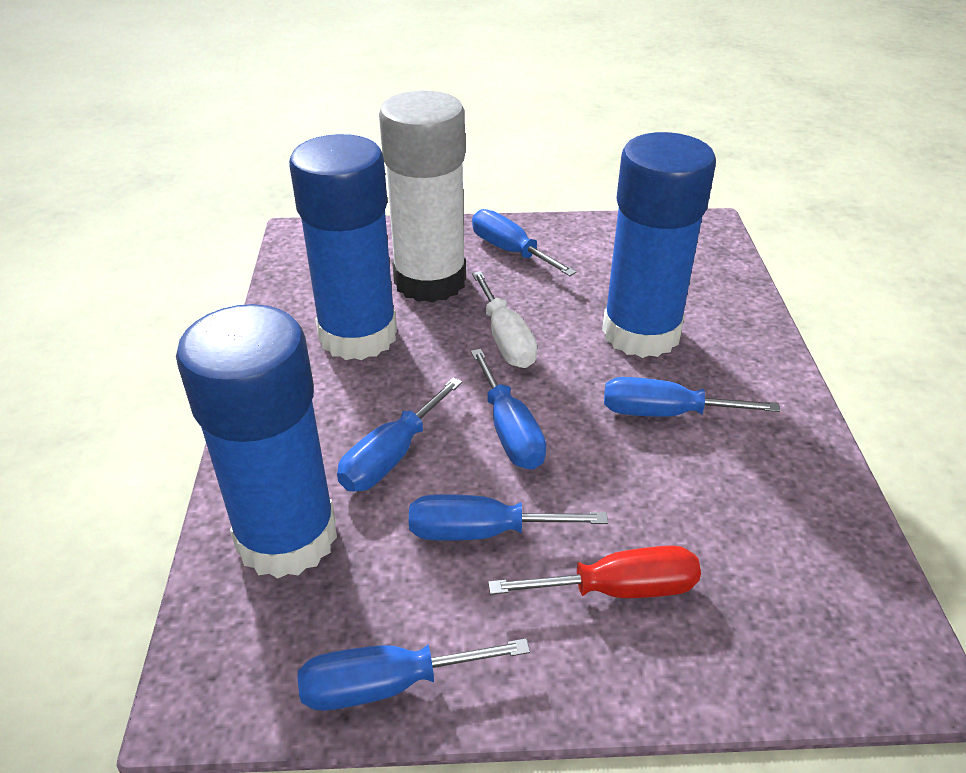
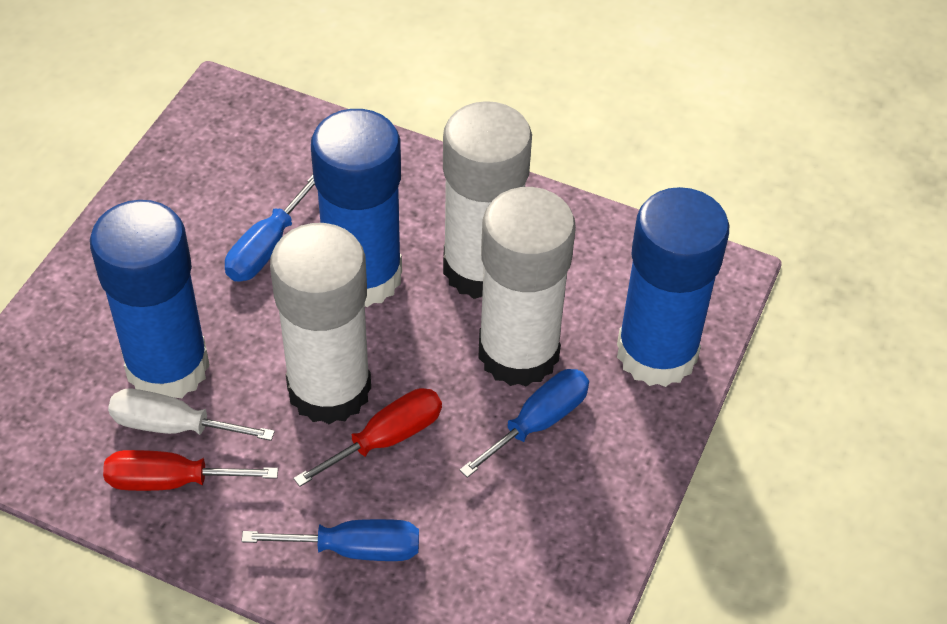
blue screwdriver: 6 -> 3
red screwdriver: 1 -> 2
white glue stick: 1 -> 3

